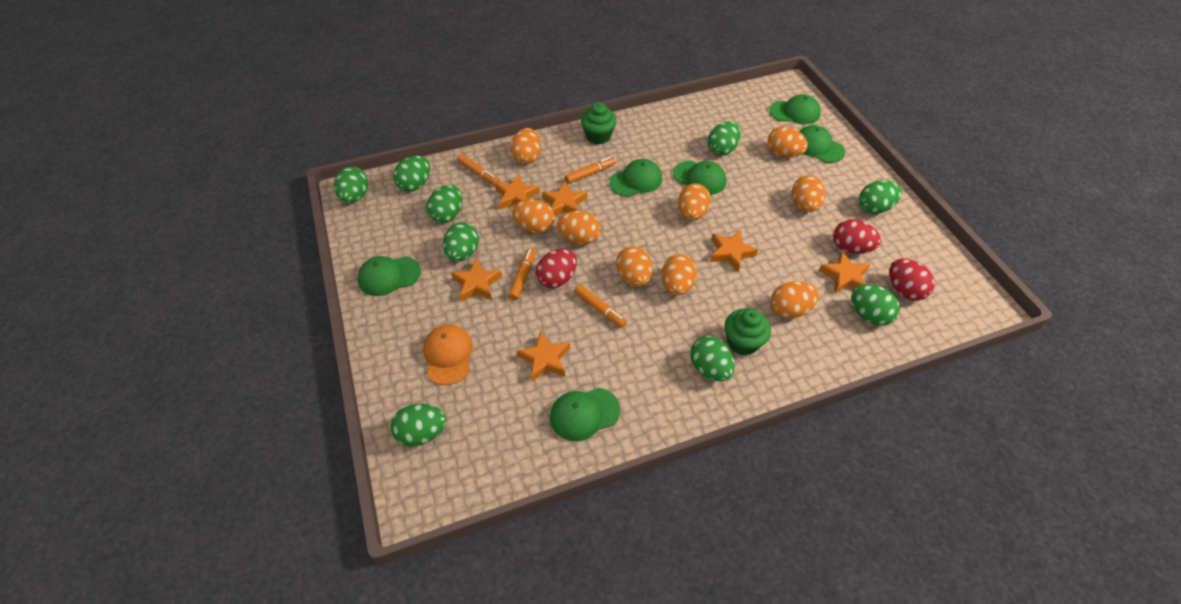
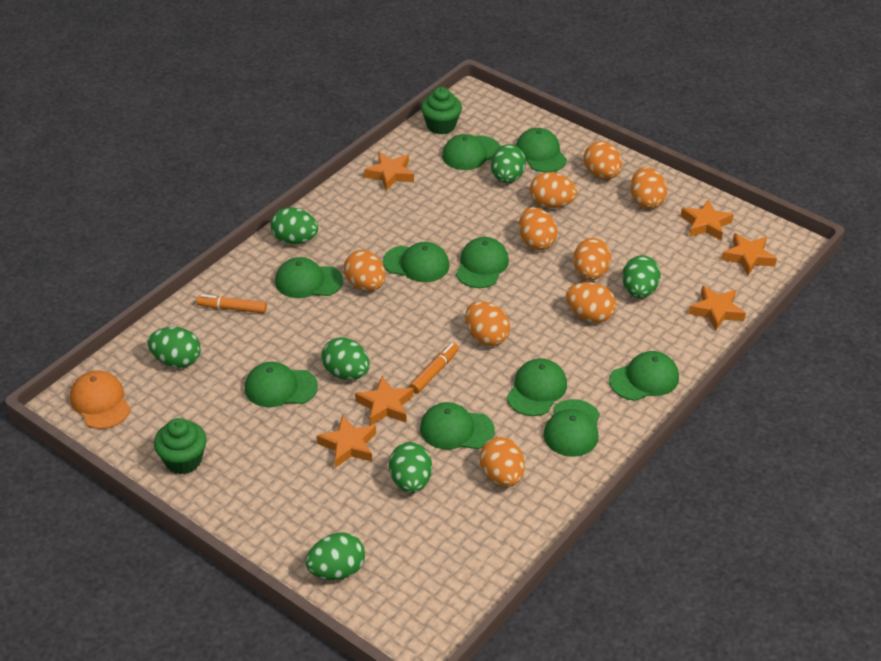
green cap: 6 -> 10
green egg: 9 -> 7
orange marker: 4 -> 2
red egg: 3 -> 0

